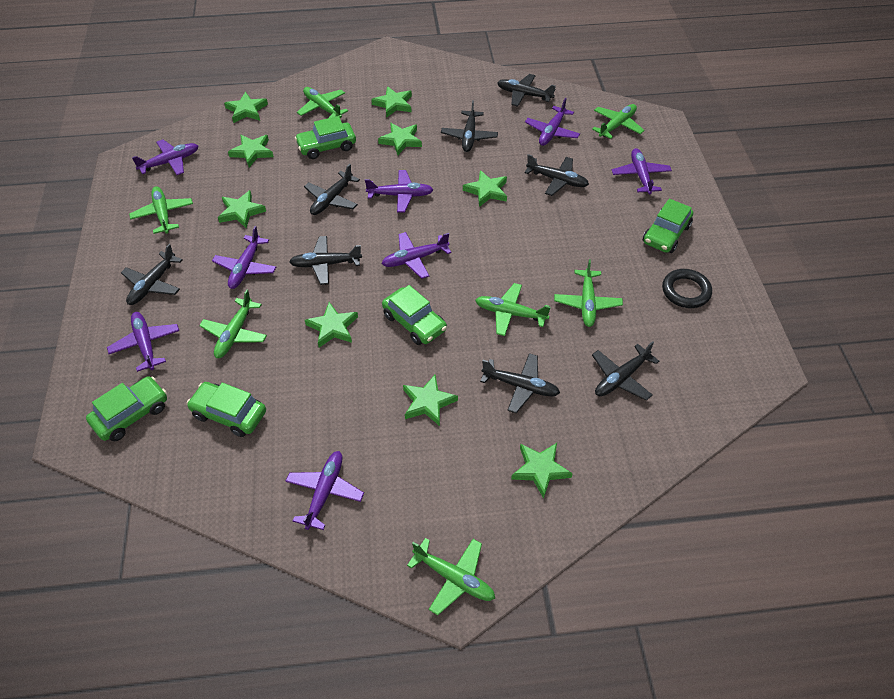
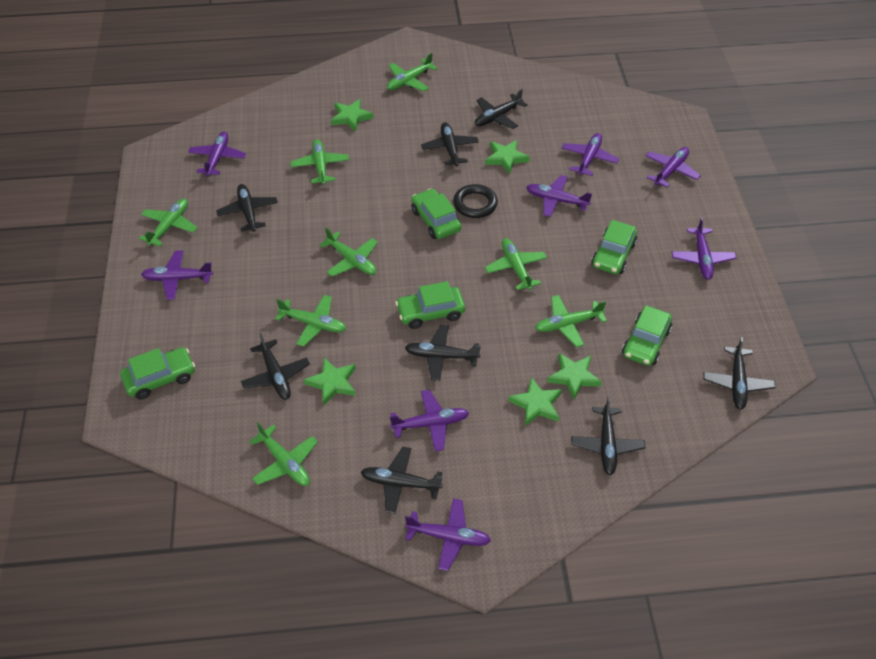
green plane: 7 -> 8
green star: 9 -> 5

